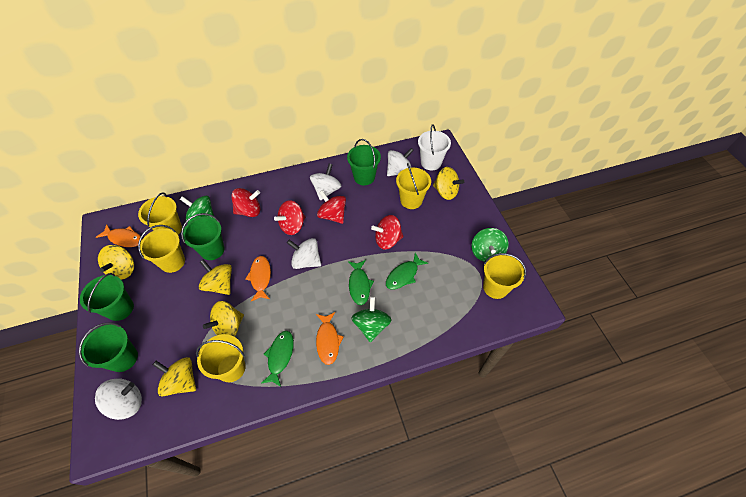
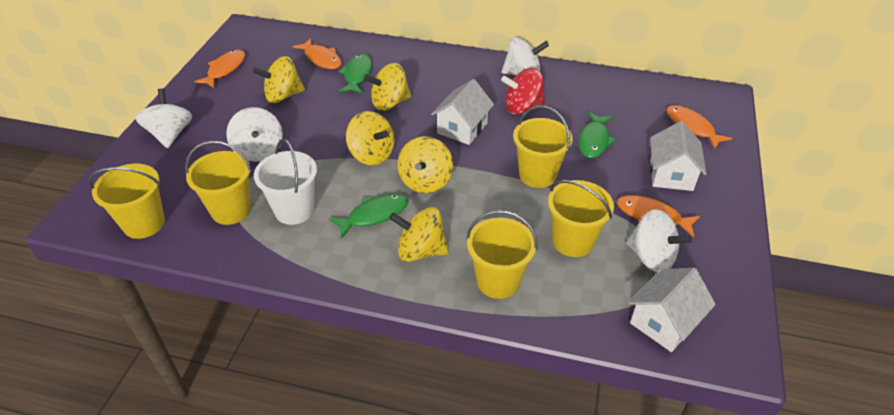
green bucket: 4 -> 0
green spinning top: 3 -> 0
orange fish: 3 -> 4
red spinning top: 4 -> 1
white house: 0 -> 3

